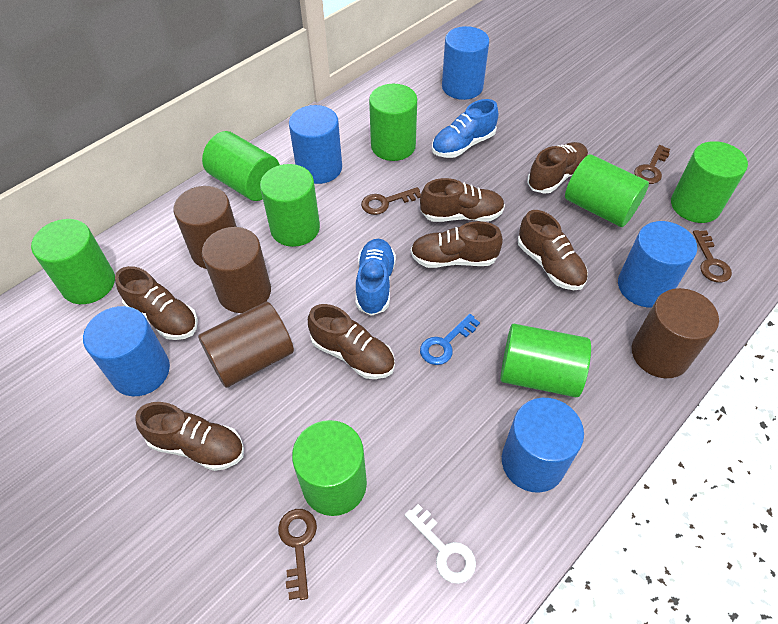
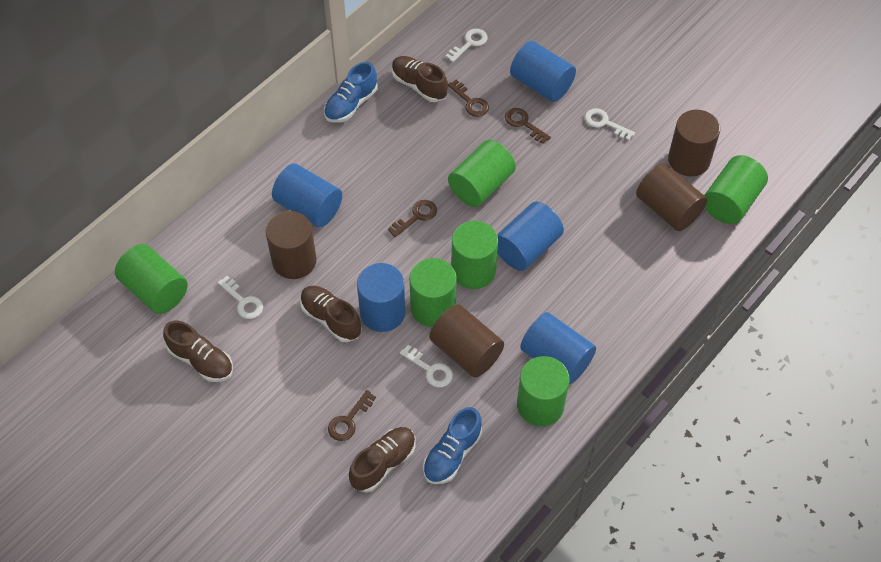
blue key: 1 -> 0
brown shoe: 7 -> 4
green cylinder: 8 -> 6
white key: 1 -> 4

